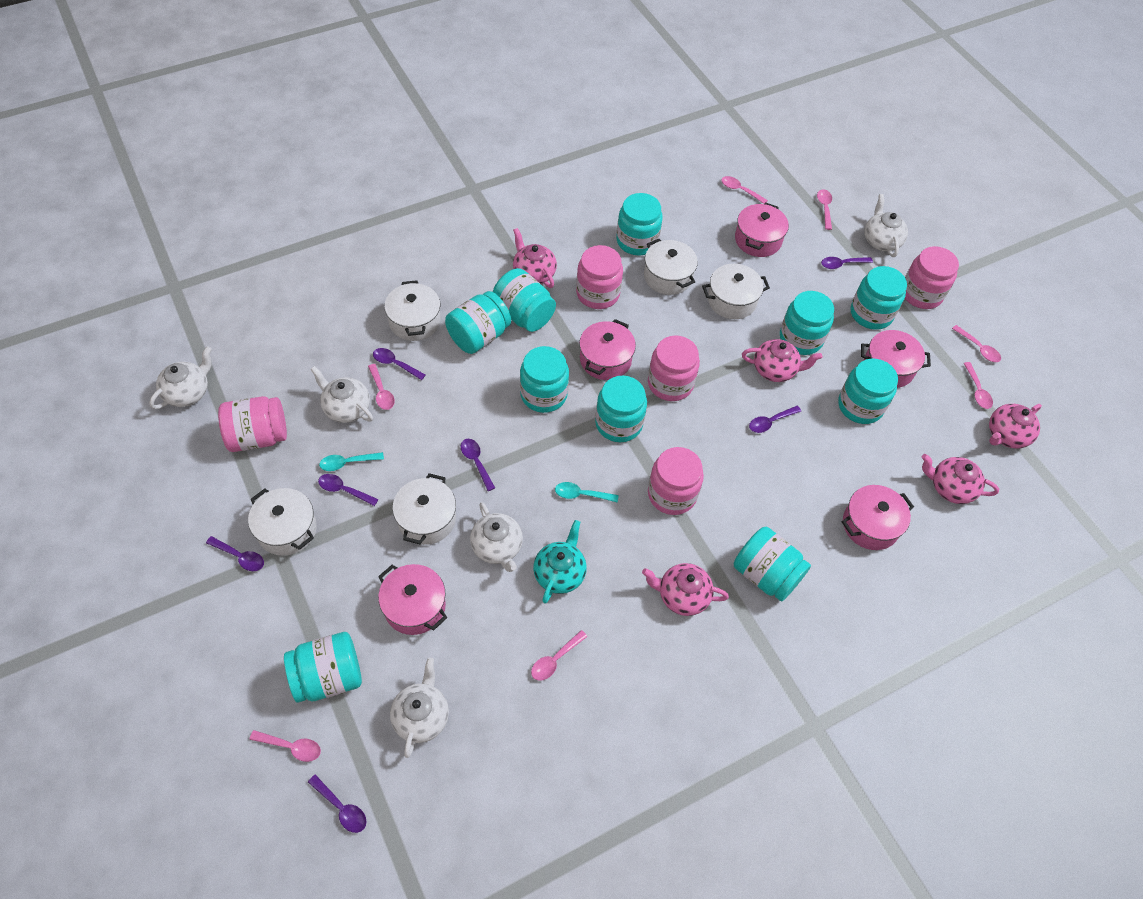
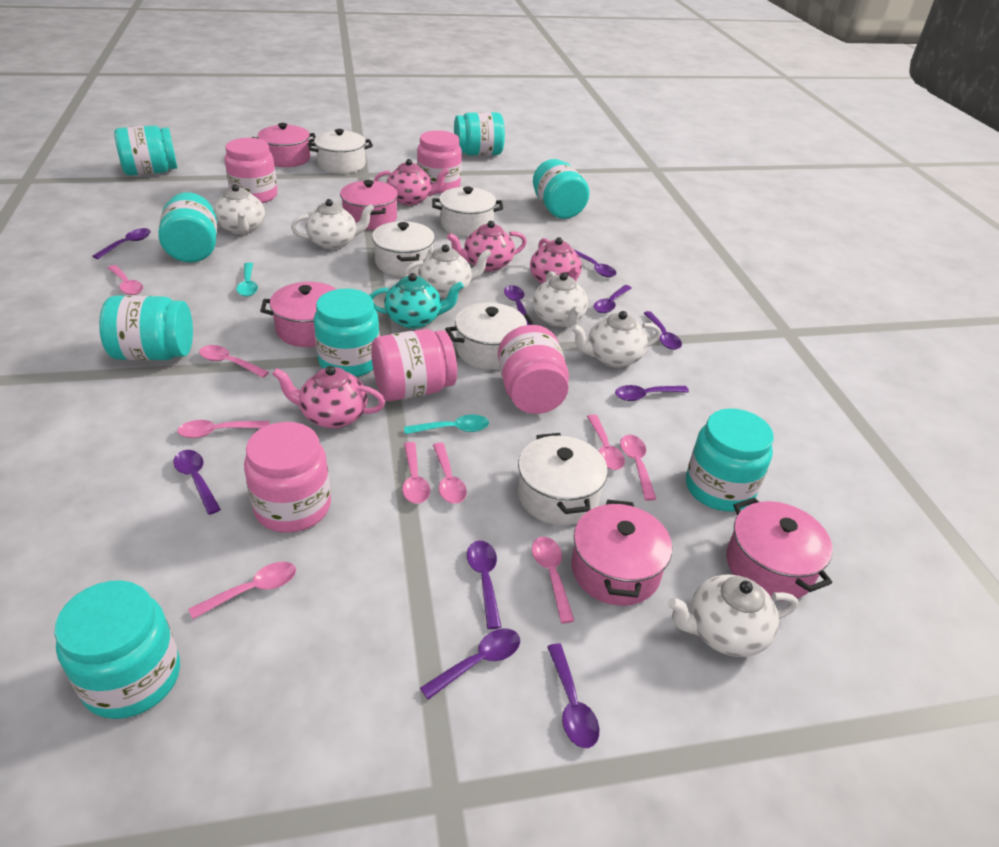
pink spoon: 7 -> 9
pink teapot: 5 -> 4
purple spoon: 7 -> 10
turquoise jar: 10 -> 8
white teapot: 5 -> 6

